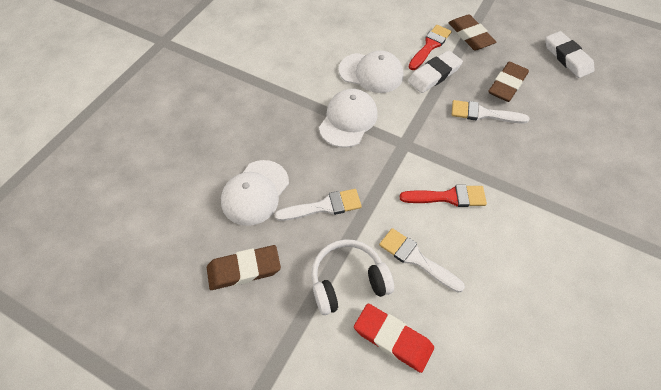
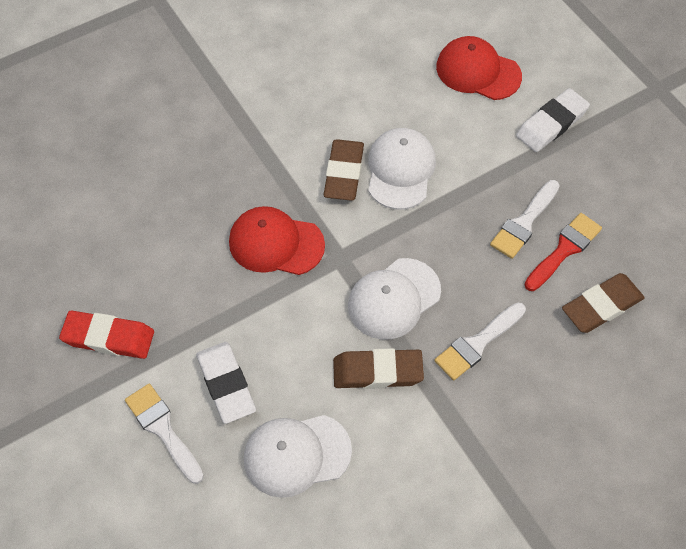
red brush: 2 -> 1
red cap: 0 -> 2
white headphones: 1 -> 0

